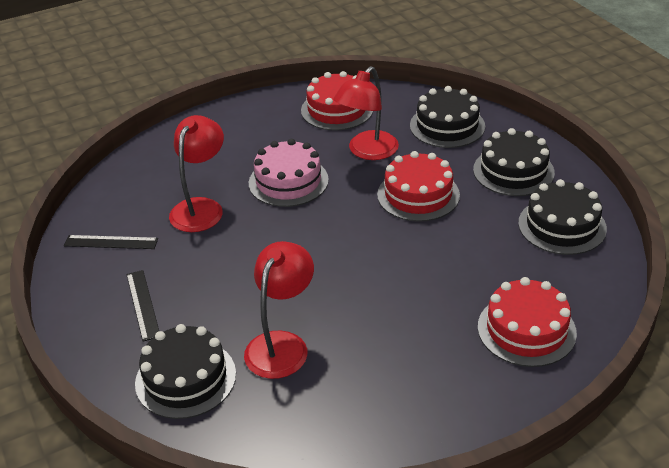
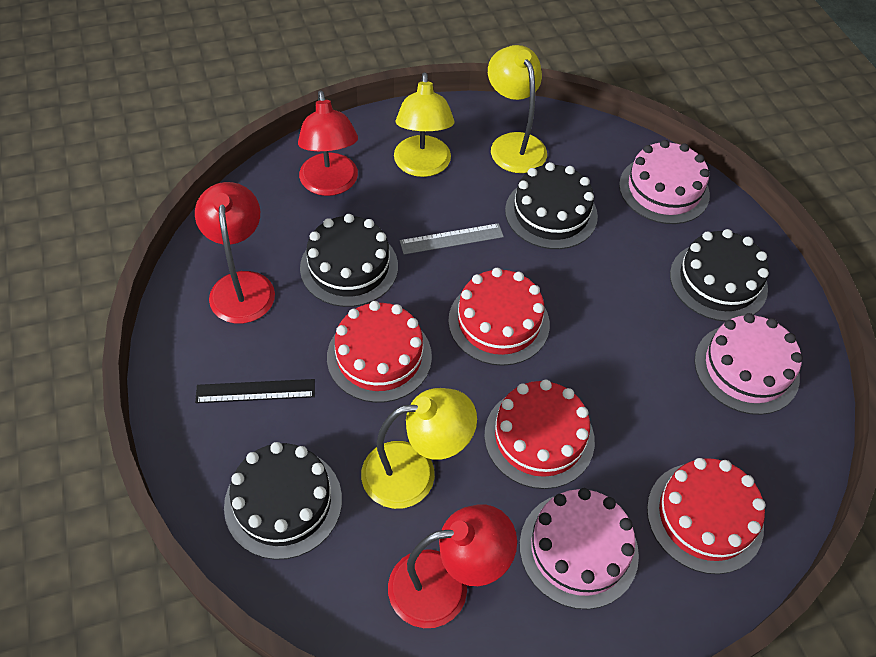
black ruler: 2 -> 1
grey ruler: 0 -> 1
pink cake: 1 -> 3
red cake: 3 -> 4
yellow lamp: 0 -> 3

